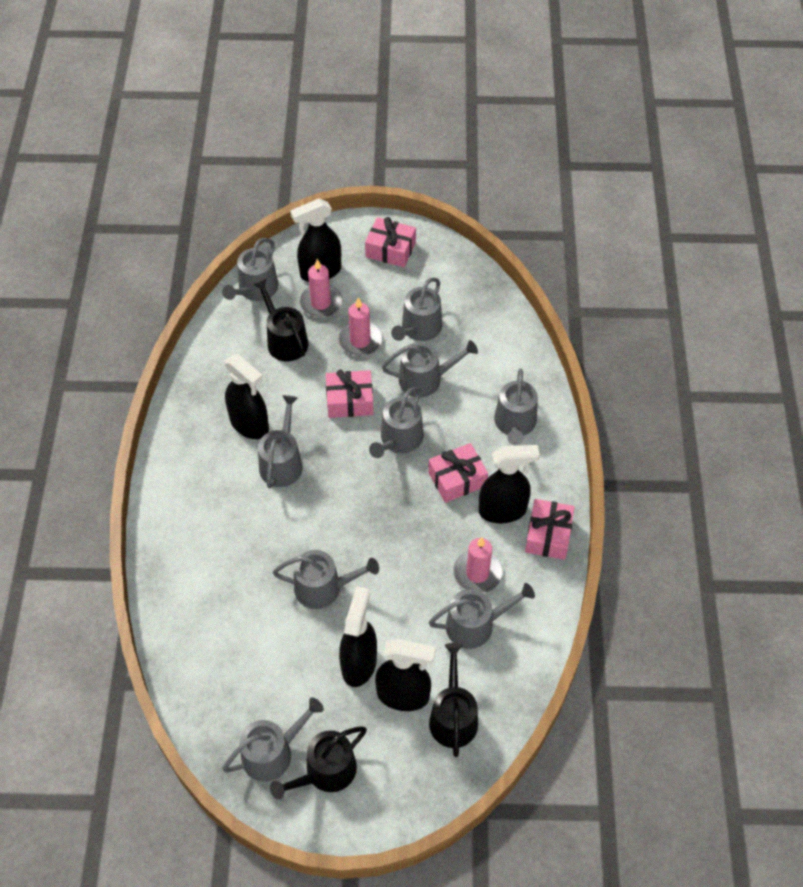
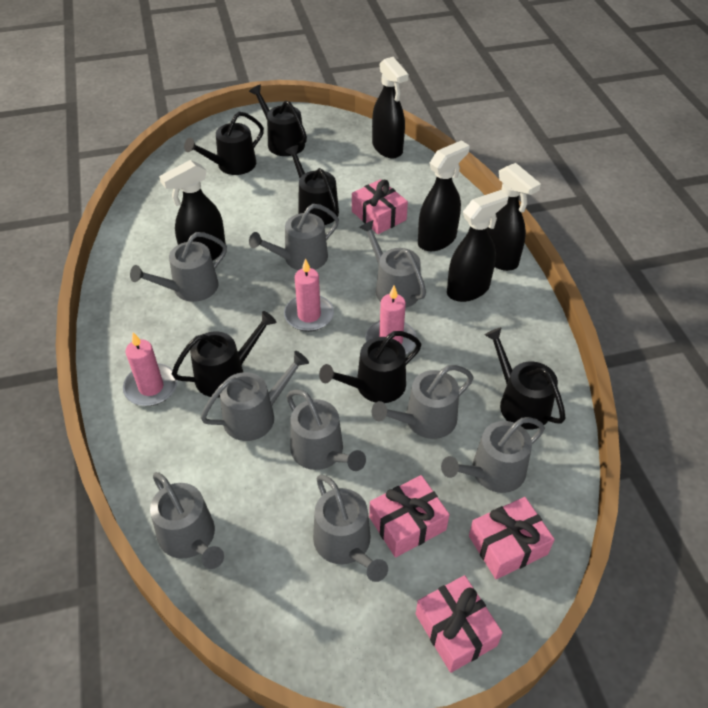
black watering can: 3 -> 6

